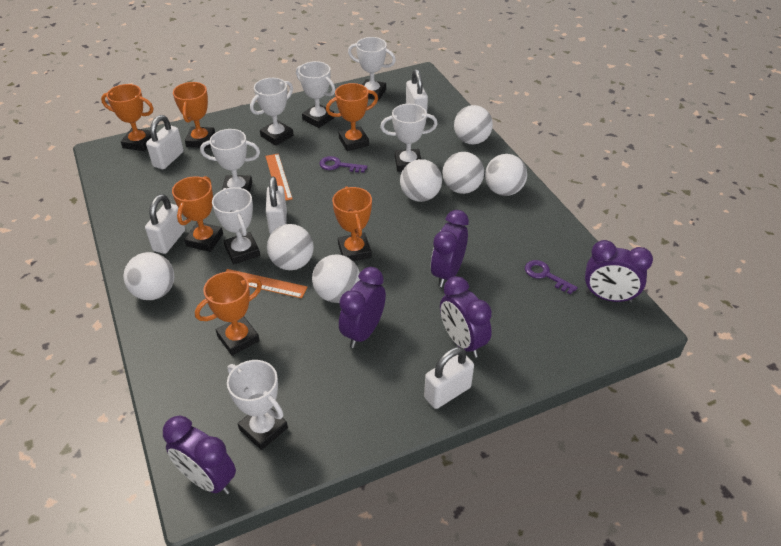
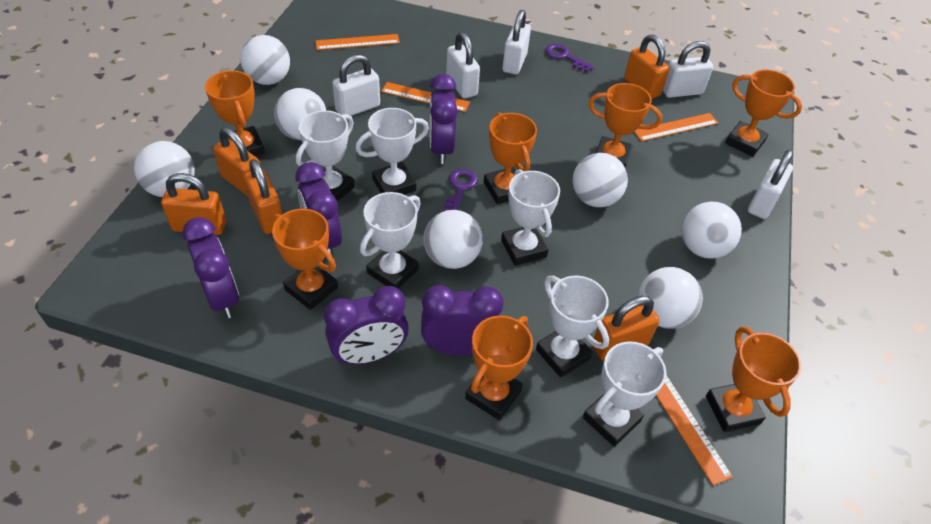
orange padlock: 0 -> 5
orange ruler: 2 -> 4
orange trophy: 6 -> 7
white trophy: 7 -> 6

